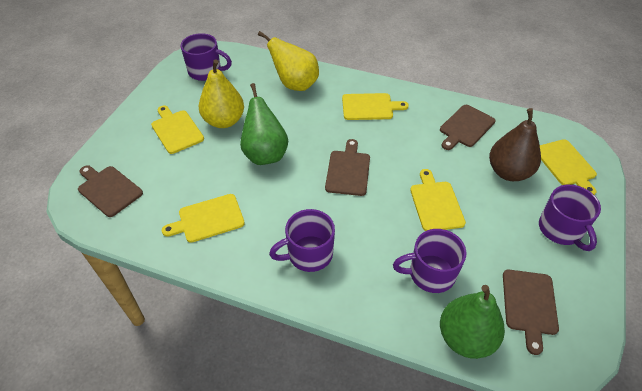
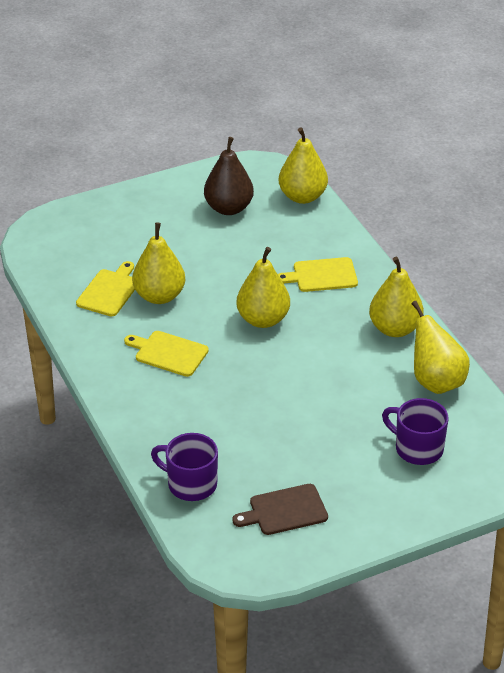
brown cutting board: 4 -> 1
green pear: 2 -> 0
purple mug: 4 -> 2
yellow cutting board: 5 -> 3
yellow pear: 2 -> 5

